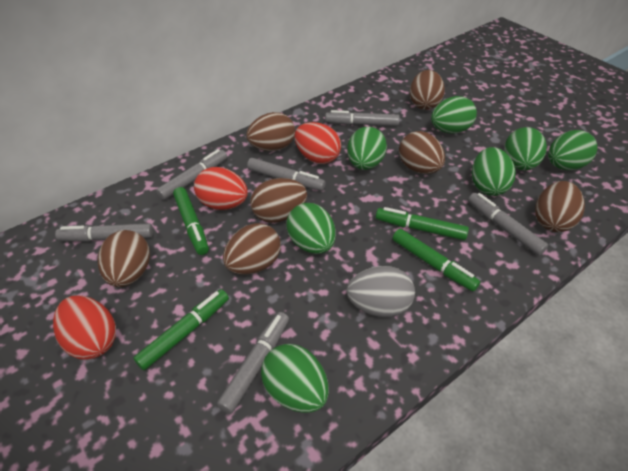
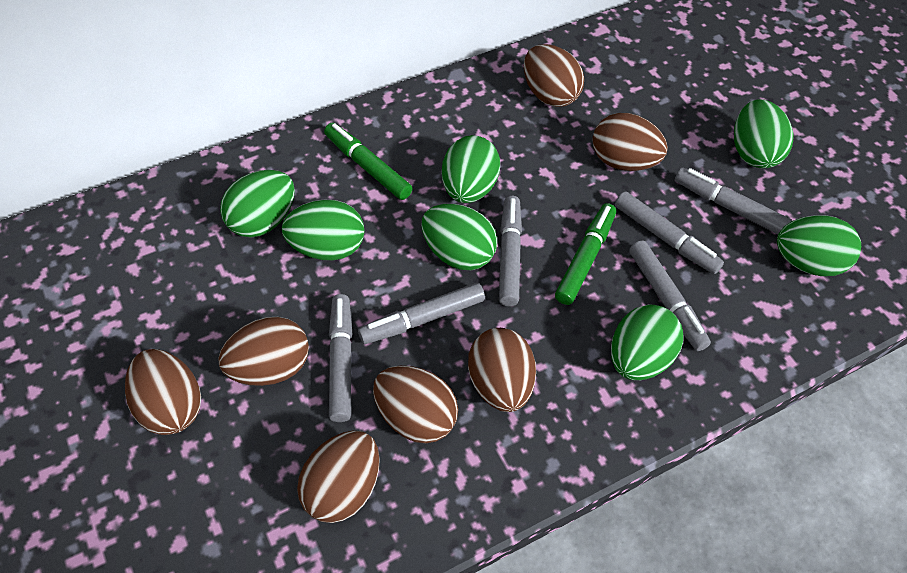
green marker: 4 -> 2
grey egg: 1 -> 0
red egg: 3 -> 0

